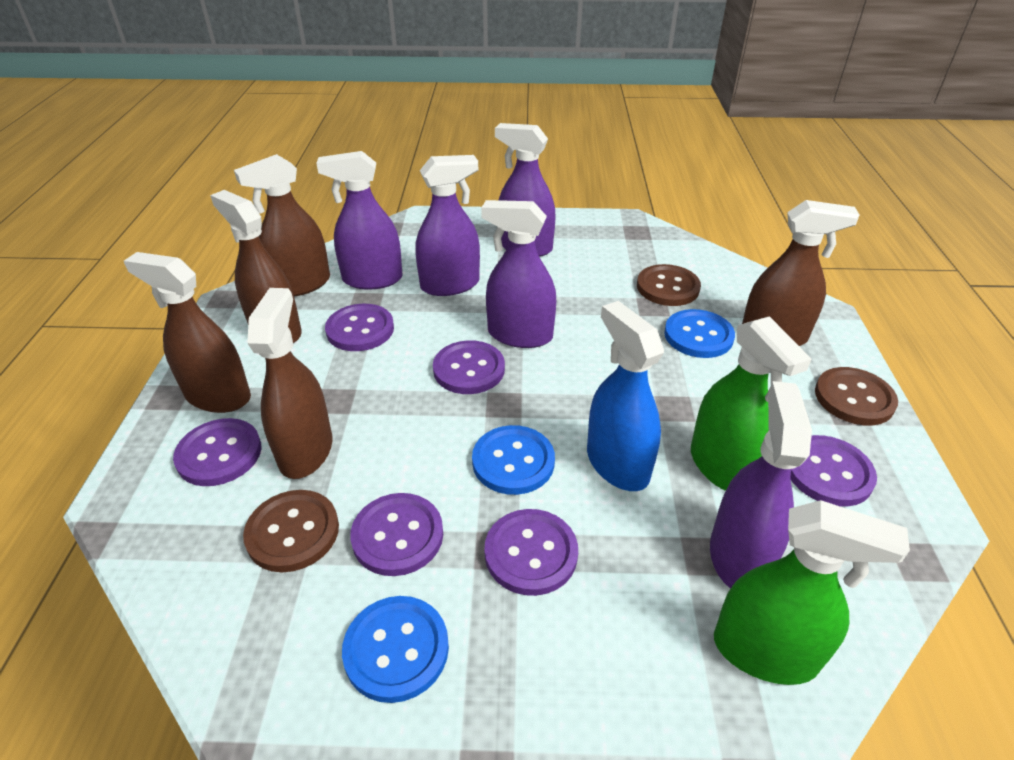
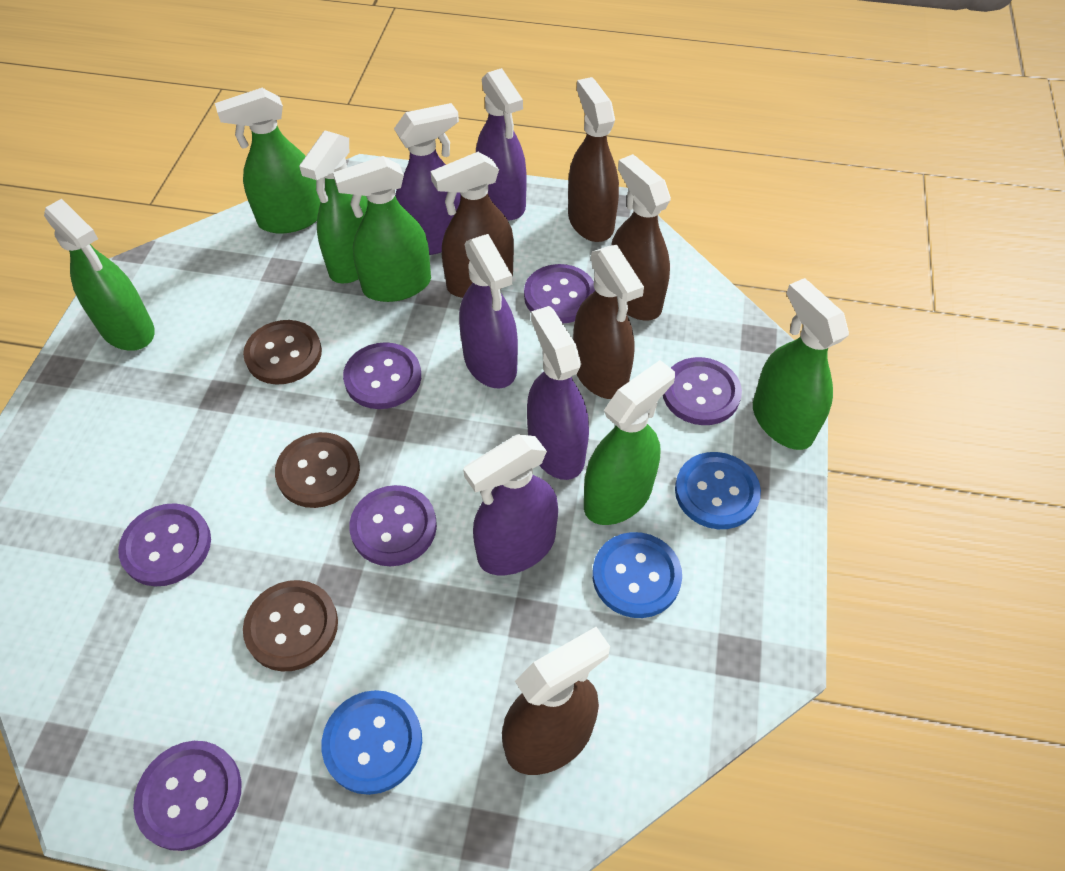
blue spray bottle: 1 -> 0
green spray bottle: 2 -> 6

